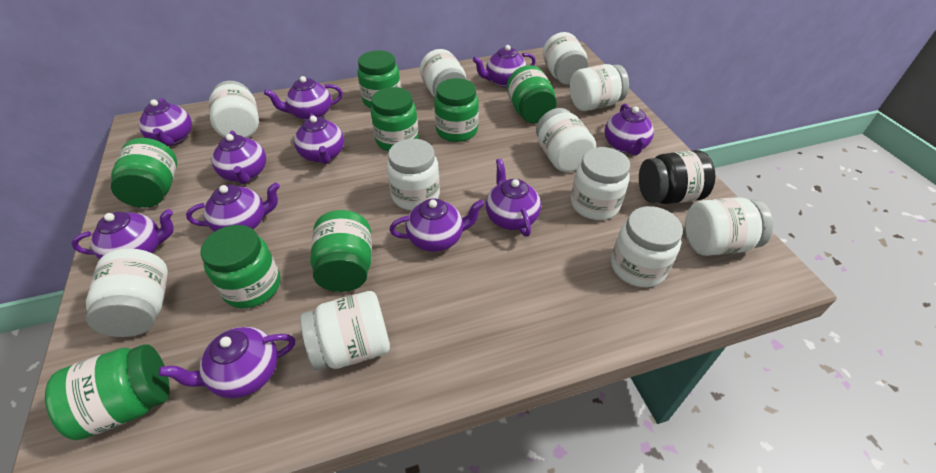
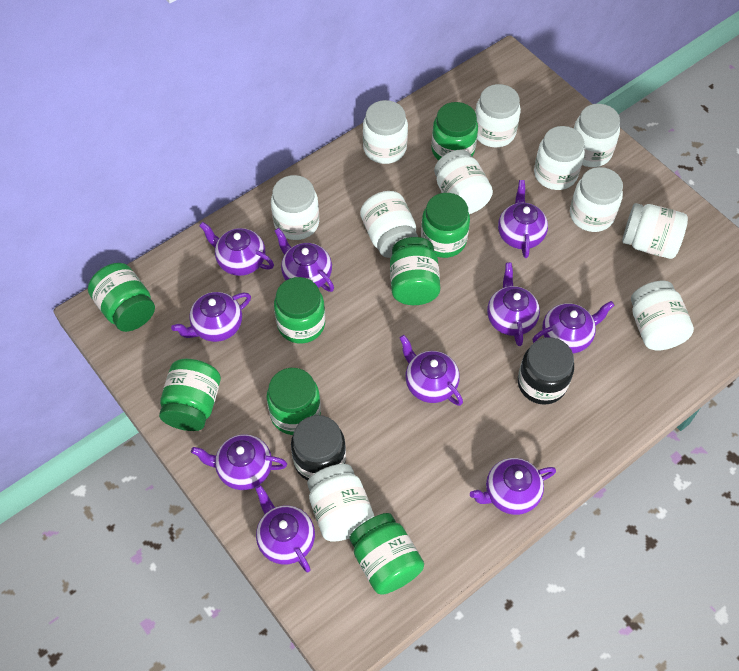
black jar: 1 -> 2
purple teapot: 11 -> 10

